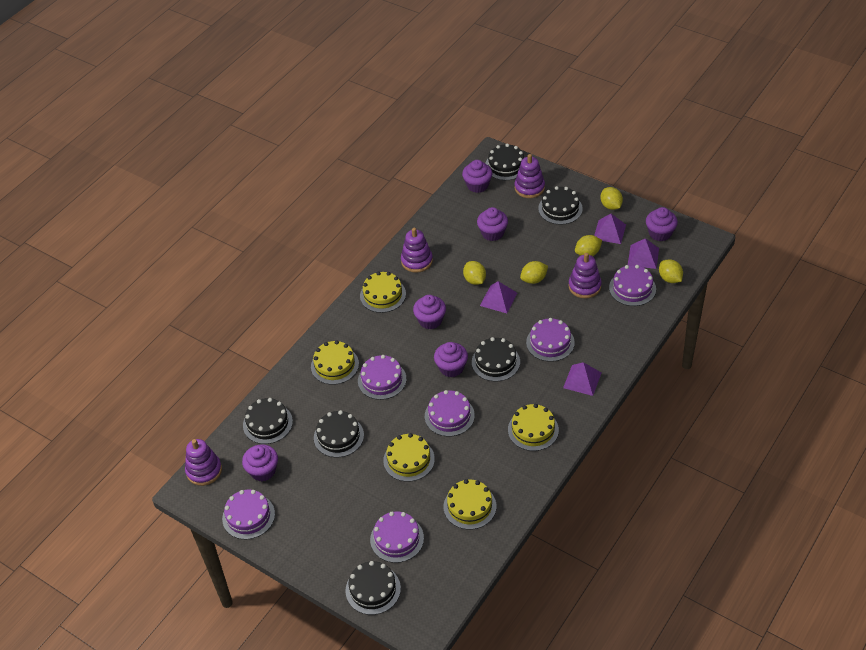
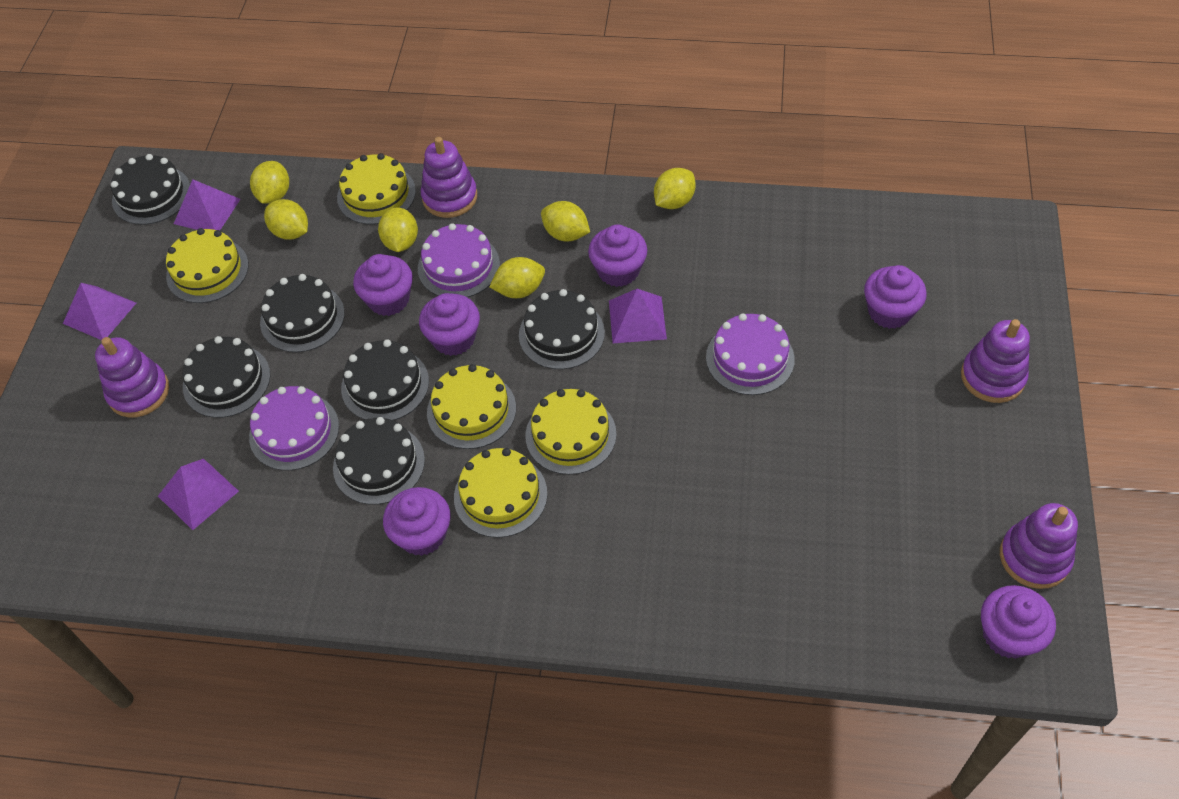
purple cake: 6 -> 3
yellow lemon: 5 -> 6

